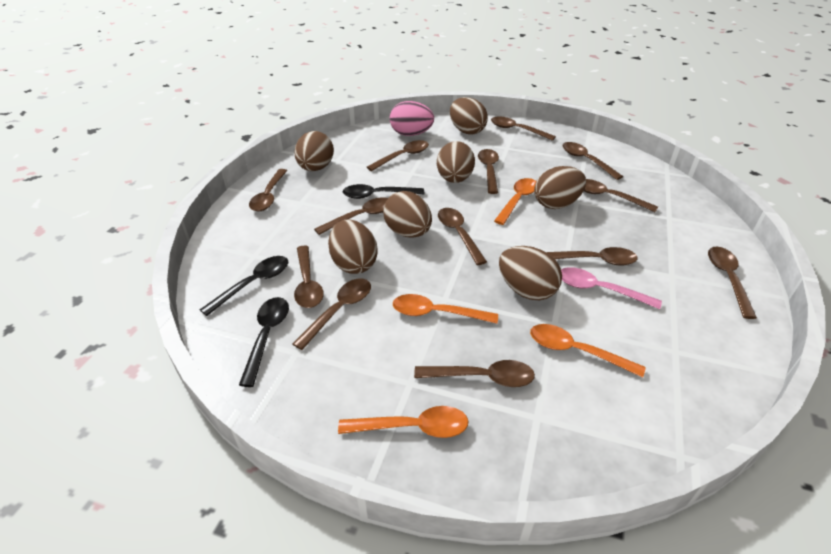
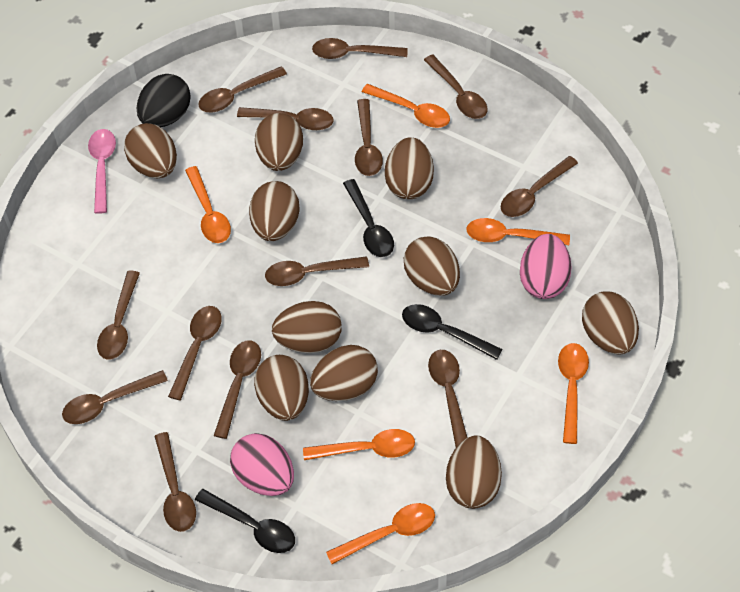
black egg: 0 -> 1
brown egg: 7 -> 10
orange spoon: 4 -> 6
pink egg: 1 -> 2

